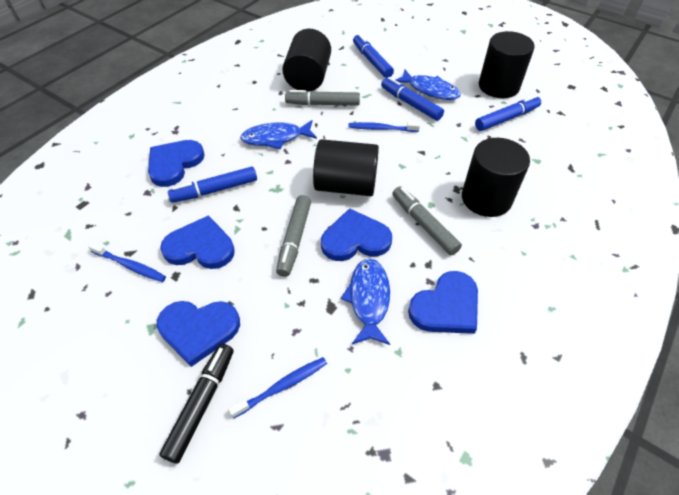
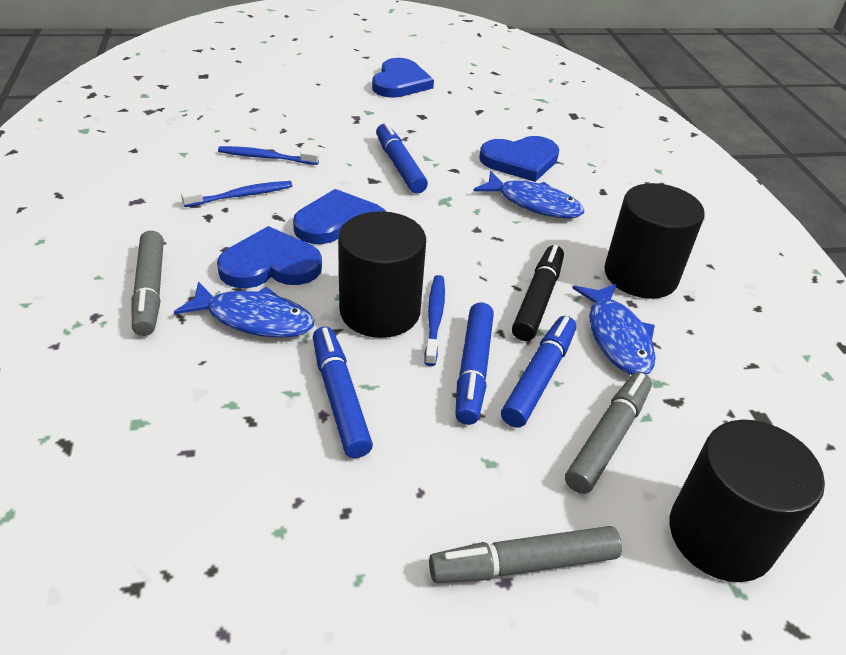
black cylinder: 4 -> 3
blue heart: 5 -> 4

